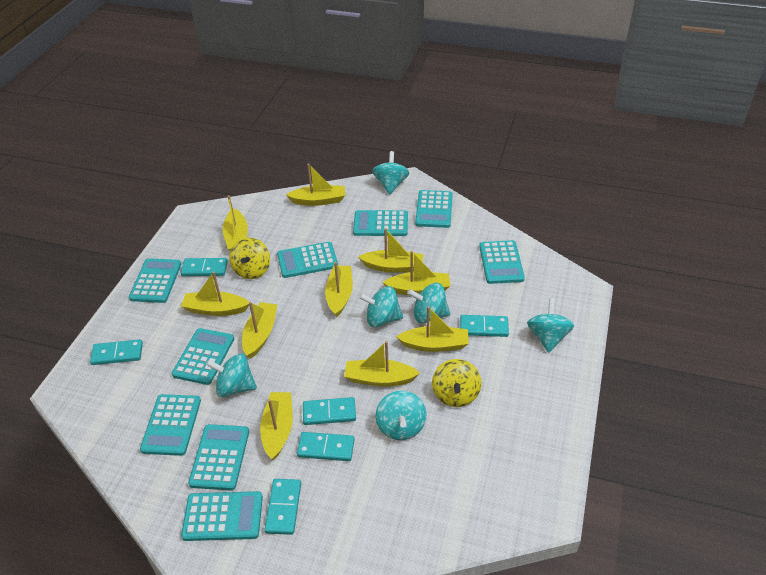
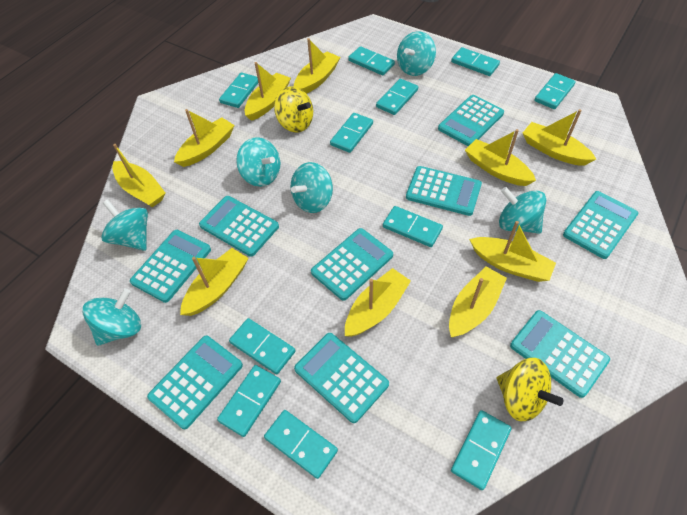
turquoise domino: 6 -> 11

